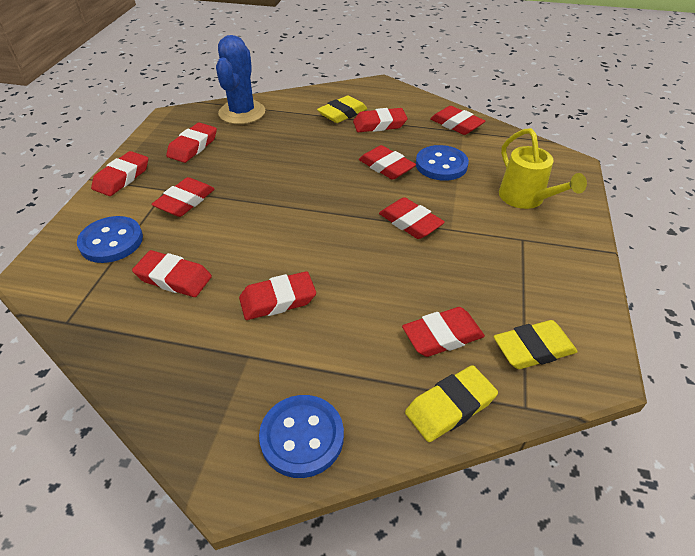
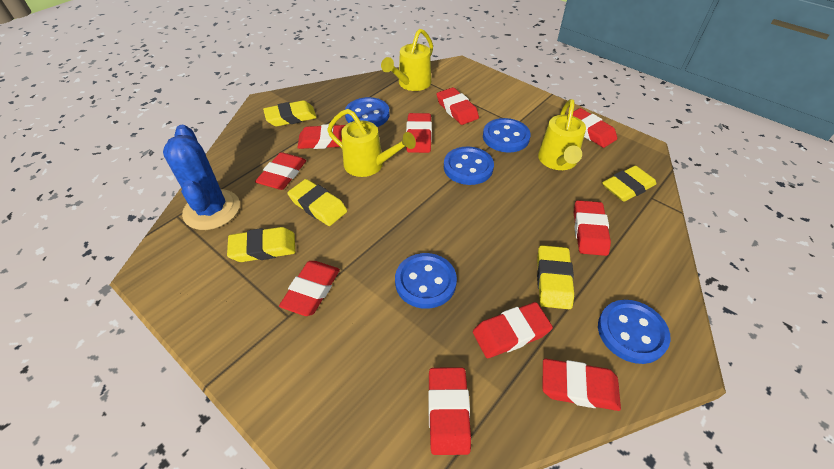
blue button: 3 -> 5
yellow eraser: 3 -> 5
yellow watering can: 1 -> 3

